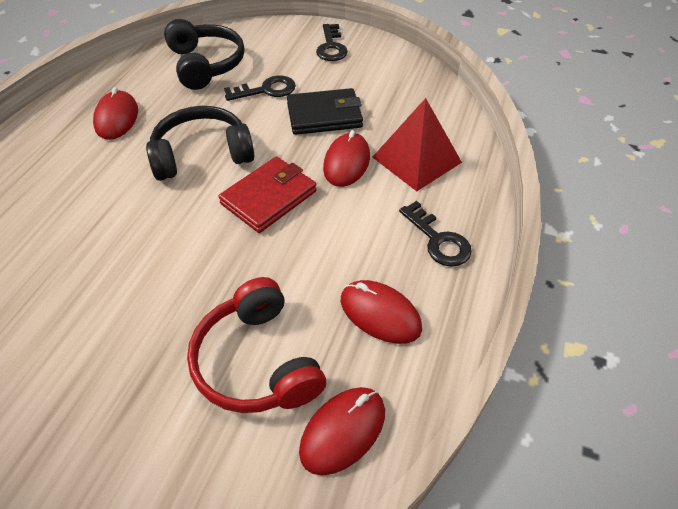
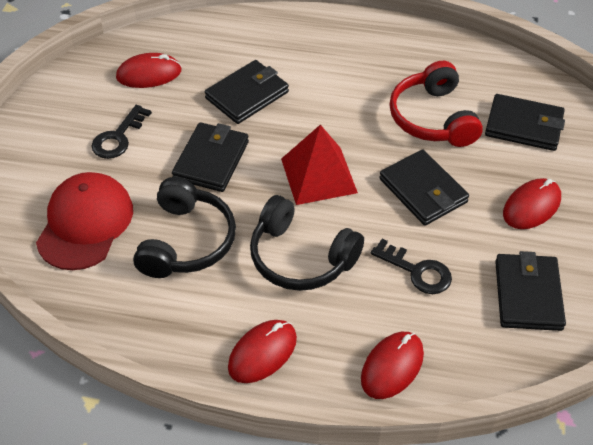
black key: 3 -> 2
black wallet: 1 -> 5
red cap: 0 -> 1
red wallet: 1 -> 0

